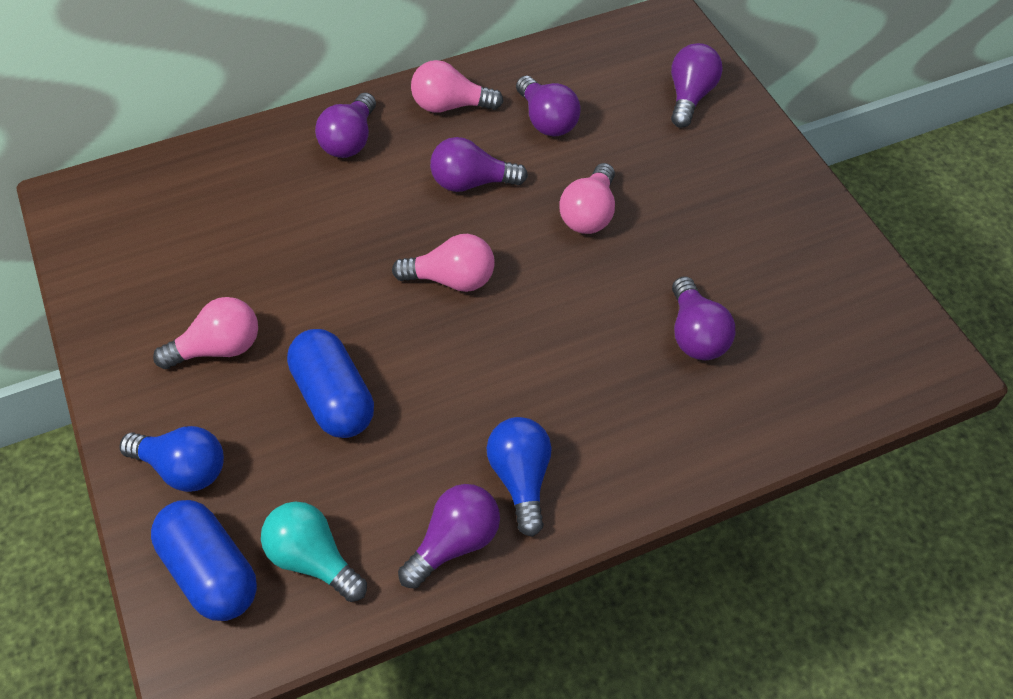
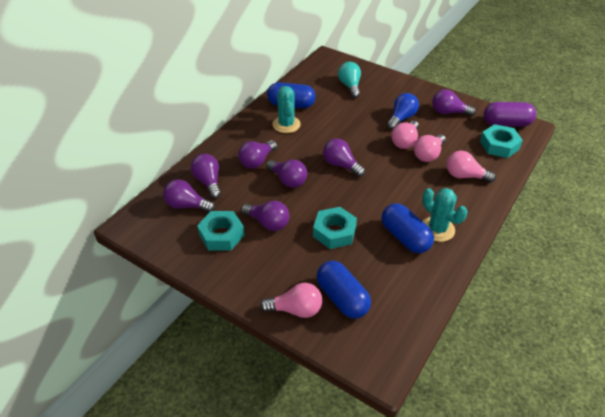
blue capsule: 2 -> 3
blue light bulb: 2 -> 1
purple capsule: 0 -> 1
purple light bulb: 6 -> 7
turquoise cactus: 0 -> 2
turquoise nut: 0 -> 3

